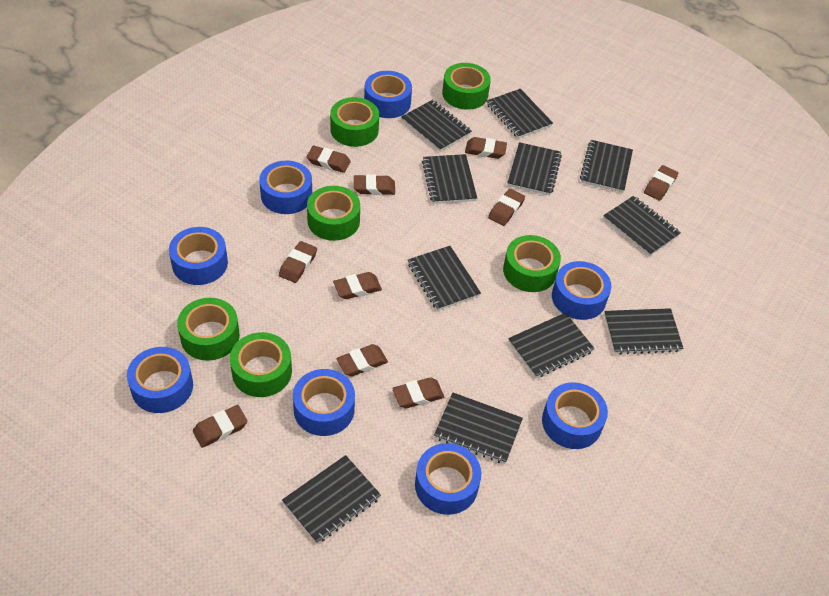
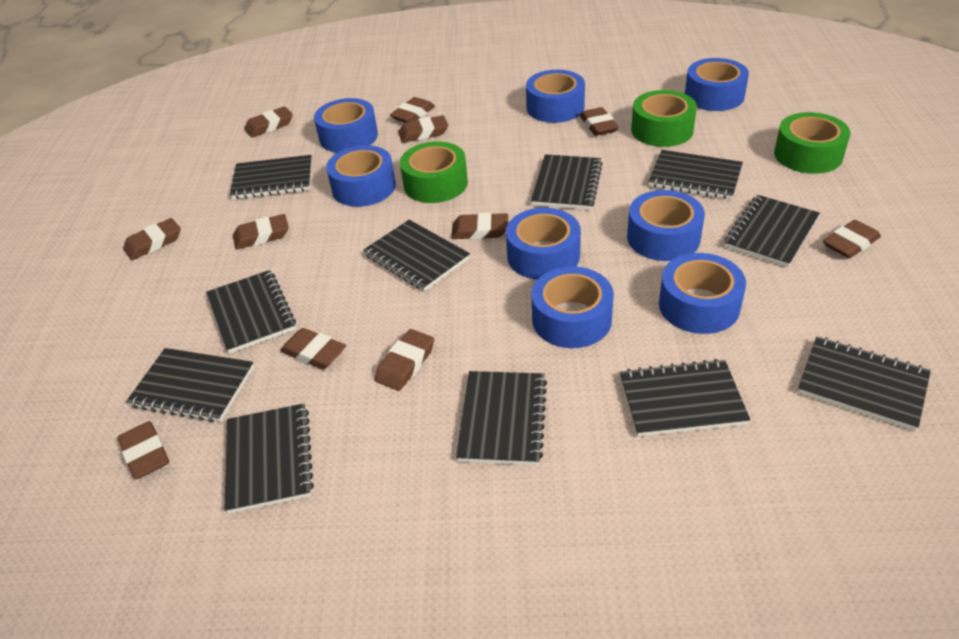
brown eraser: 10 -> 11
green tape: 6 -> 3

